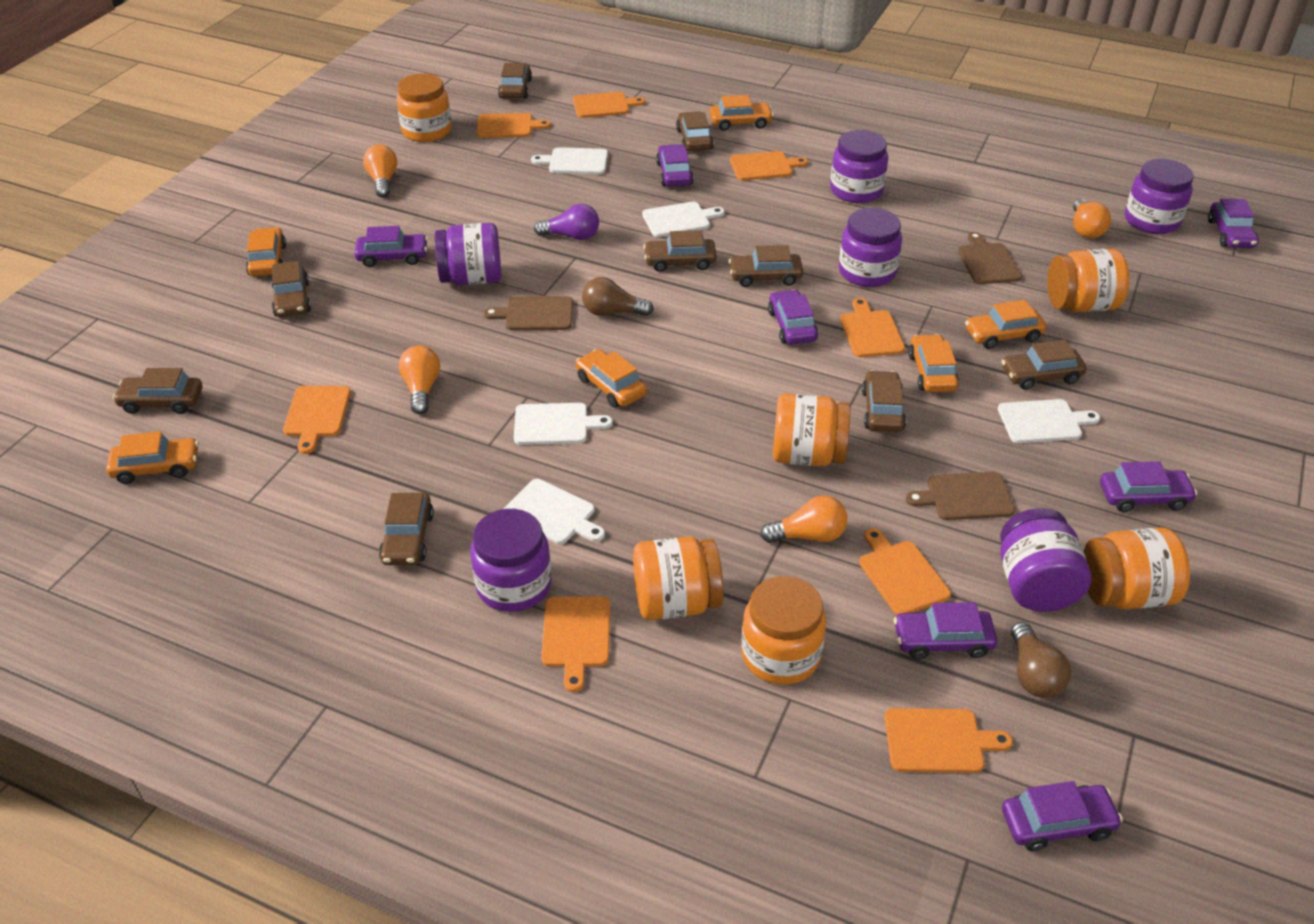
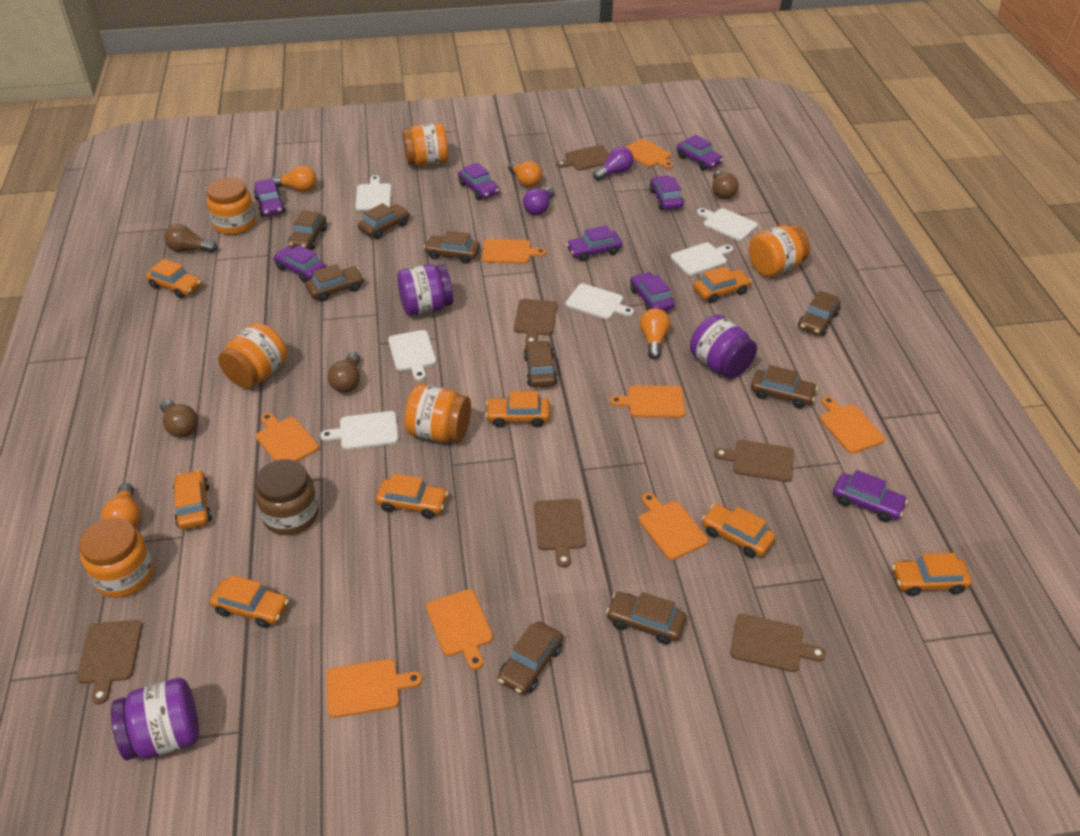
brown cutting board: 3 -> 6
brown jar: 0 -> 1
brown light bulb: 2 -> 4
orange car: 6 -> 8
purple car: 7 -> 8
purple jar: 6 -> 3
purple light bulb: 1 -> 2
white cutting board: 5 -> 6

